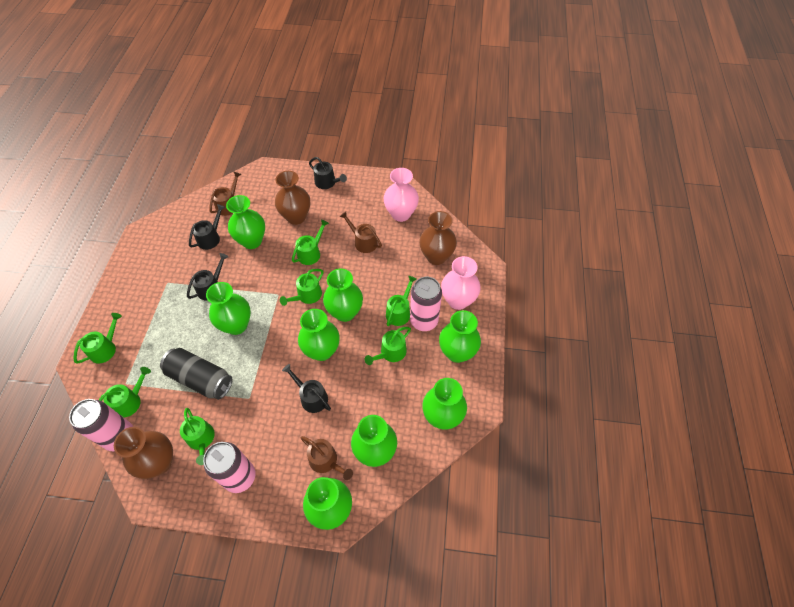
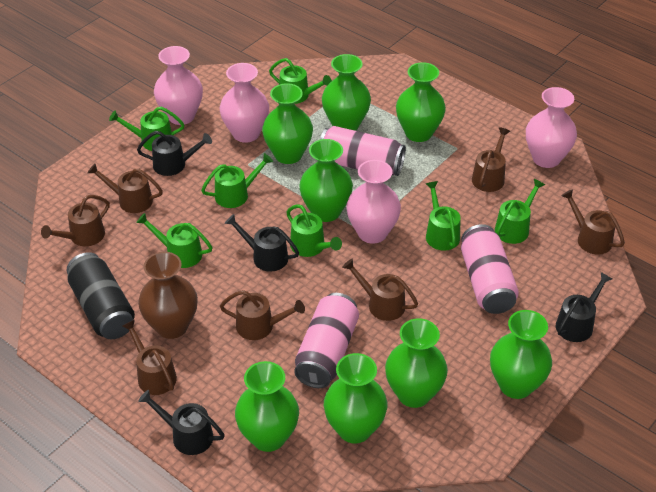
brown vase: 3 -> 1
brown watering can: 3 -> 7
pink vase: 2 -> 4

